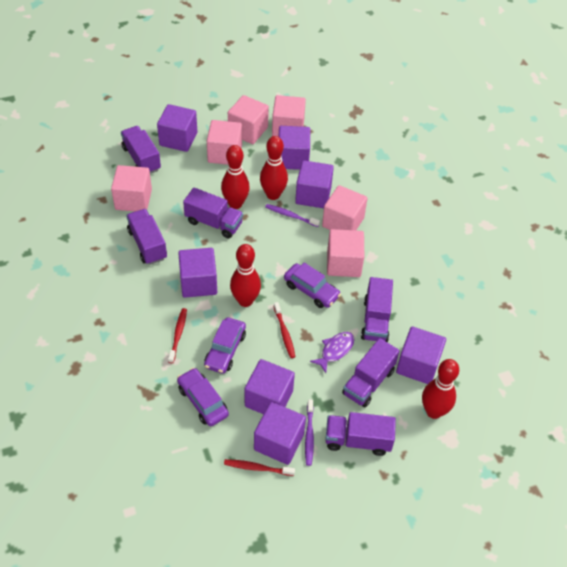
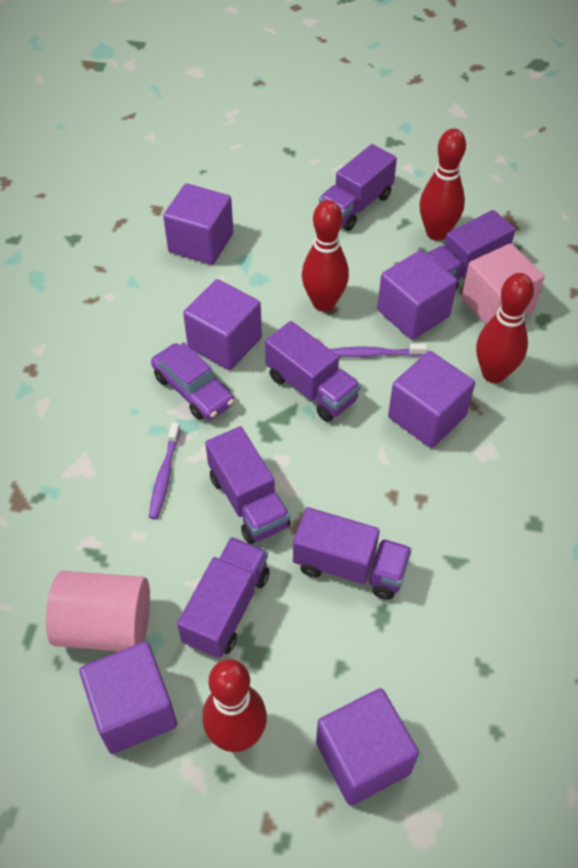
pink cube: 6 -> 1
pink cylinder: 0 -> 1
purple car: 3 -> 1
purple cube: 7 -> 6
purple fish: 1 -> 0
red toothbrush: 3 -> 0

